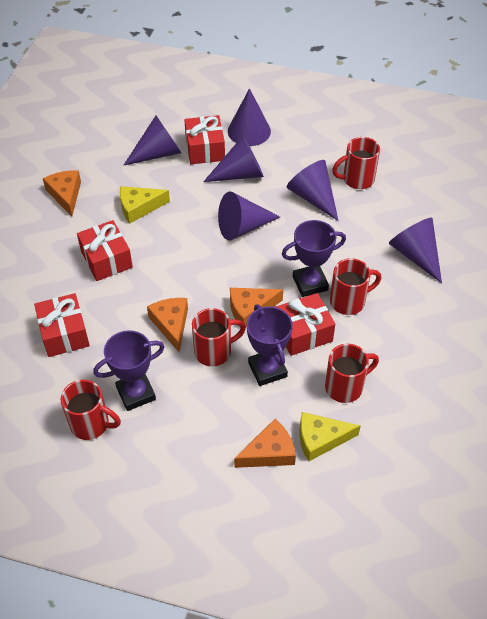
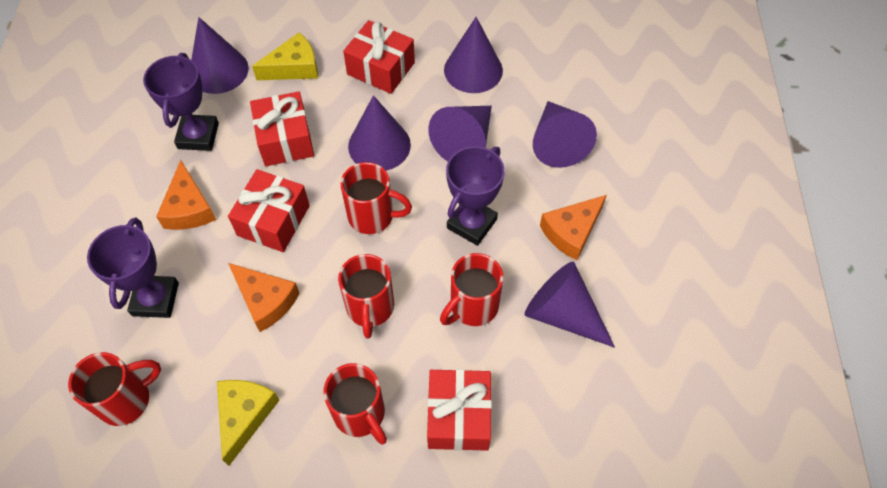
orange cheese: 4 -> 3

